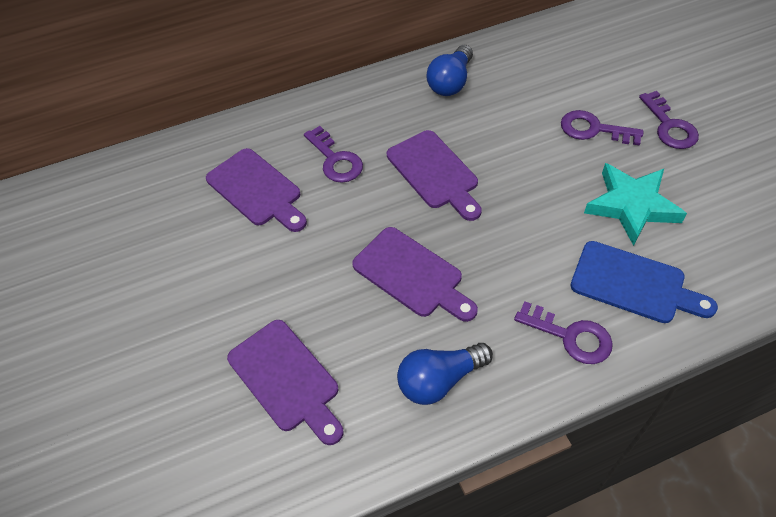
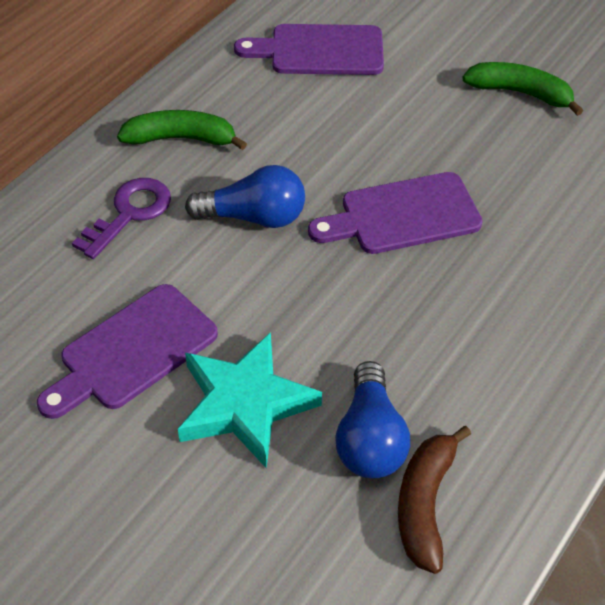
blue cutting board: 1 -> 0
brown banana: 0 -> 1
green banana: 0 -> 2
purple cutting board: 4 -> 3
purple key: 4 -> 1

